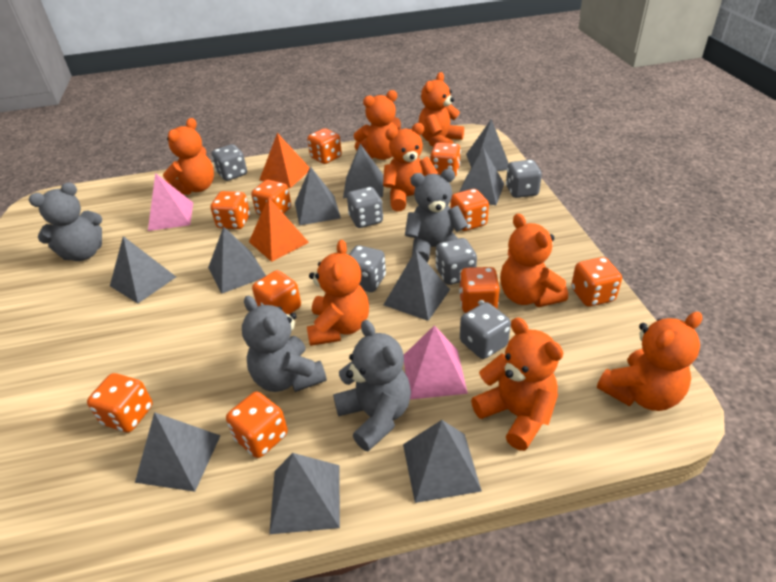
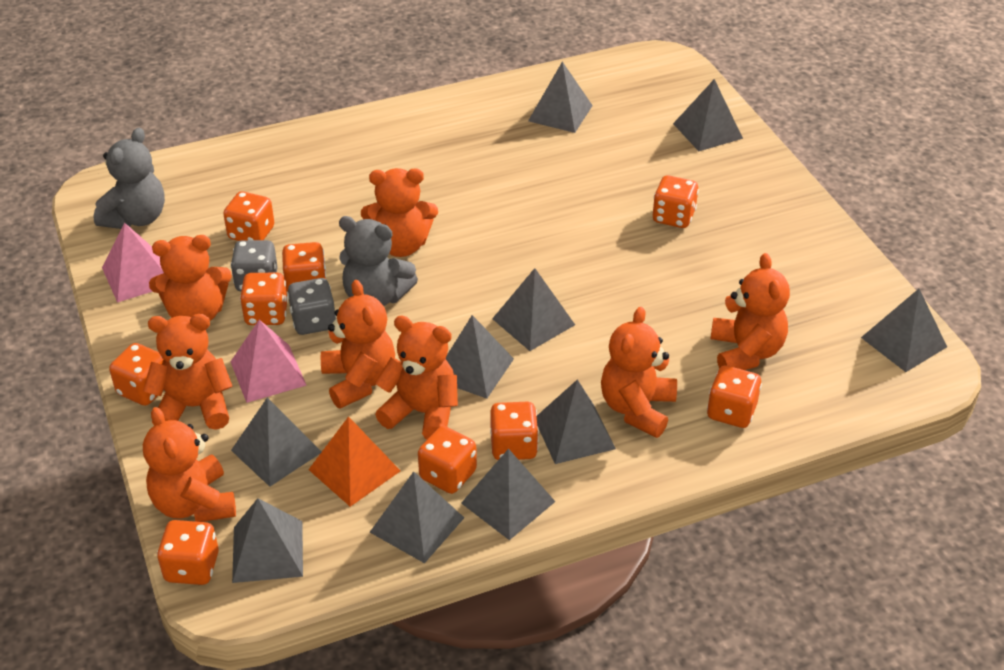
grey dice: 6 -> 2
grey teddy bear: 4 -> 2
orange dice: 10 -> 9
orange pyramid: 2 -> 1

